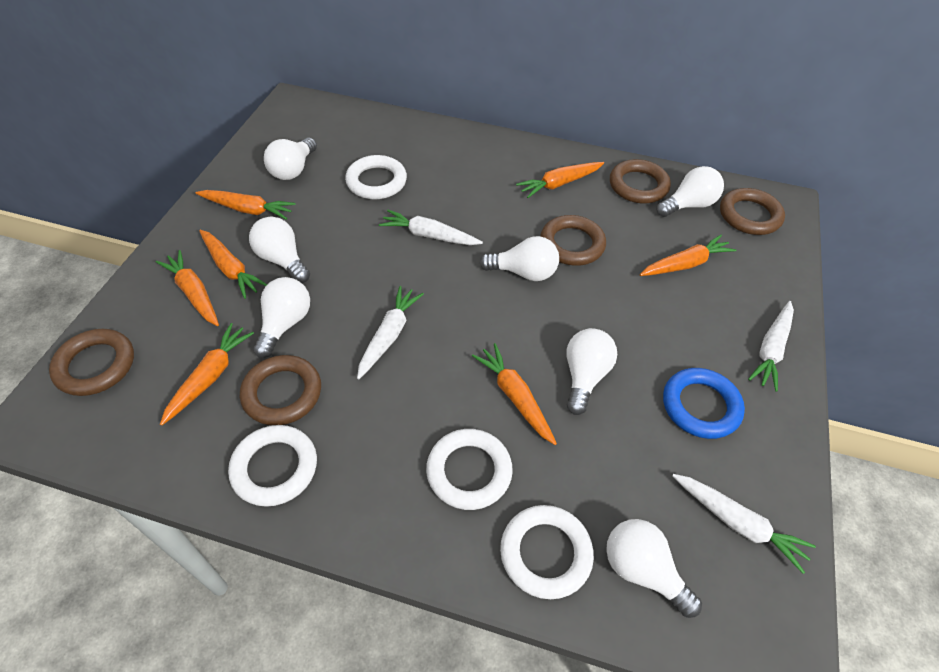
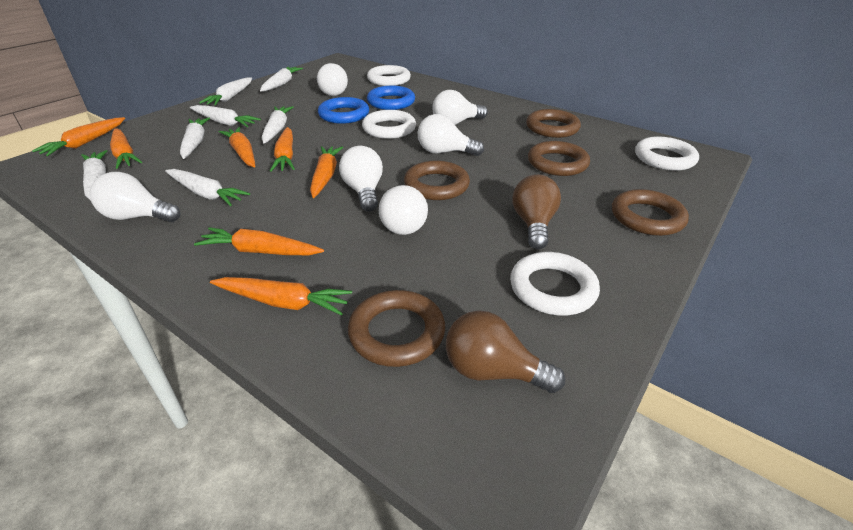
blue ring: 1 -> 2
brown light bulb: 0 -> 2
white carrot: 4 -> 7
white light bulb: 7 -> 6

